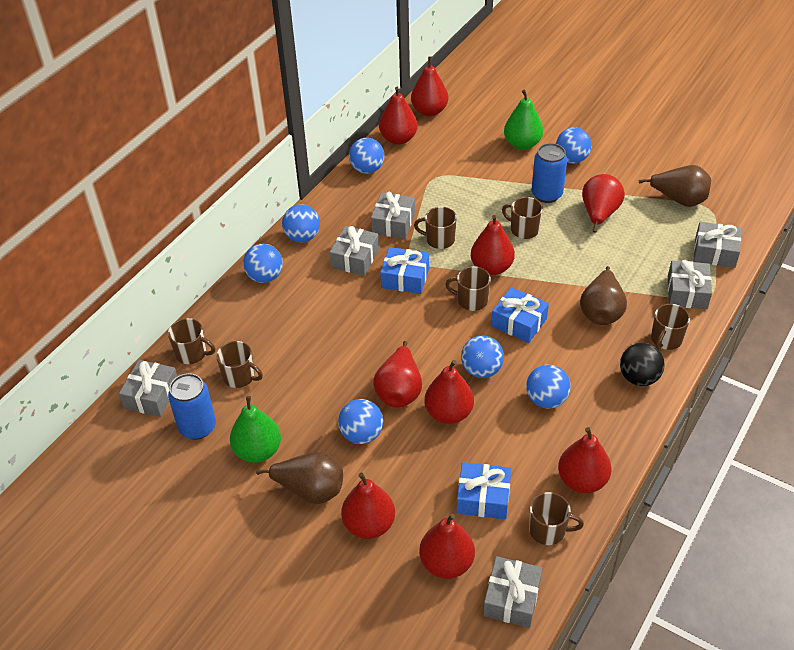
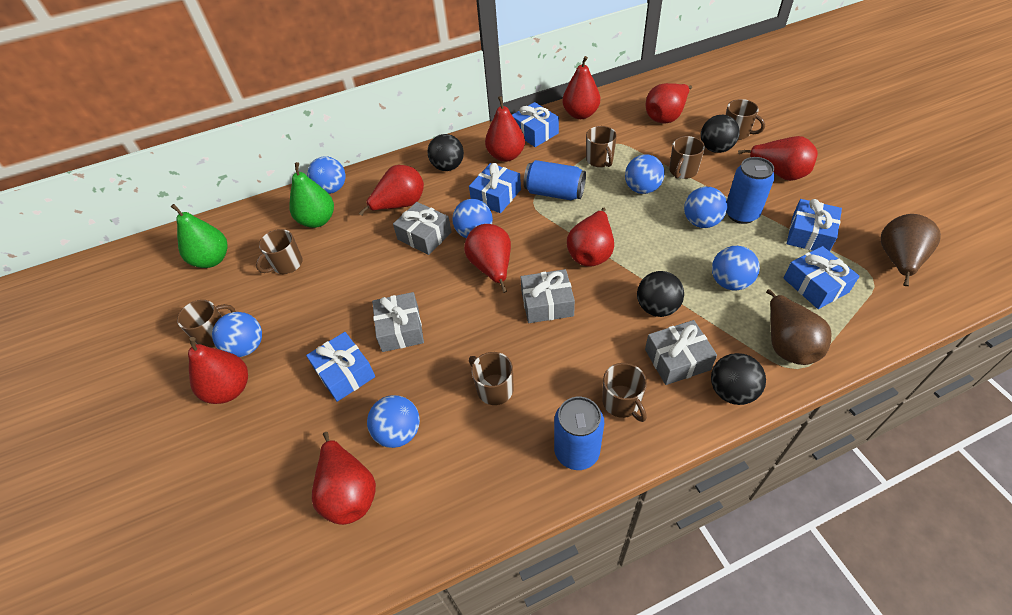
black ball: 1 -> 4
blue can: 2 -> 3
blue gift: 3 -> 5
brown pear: 3 -> 2
grey gift: 6 -> 4

